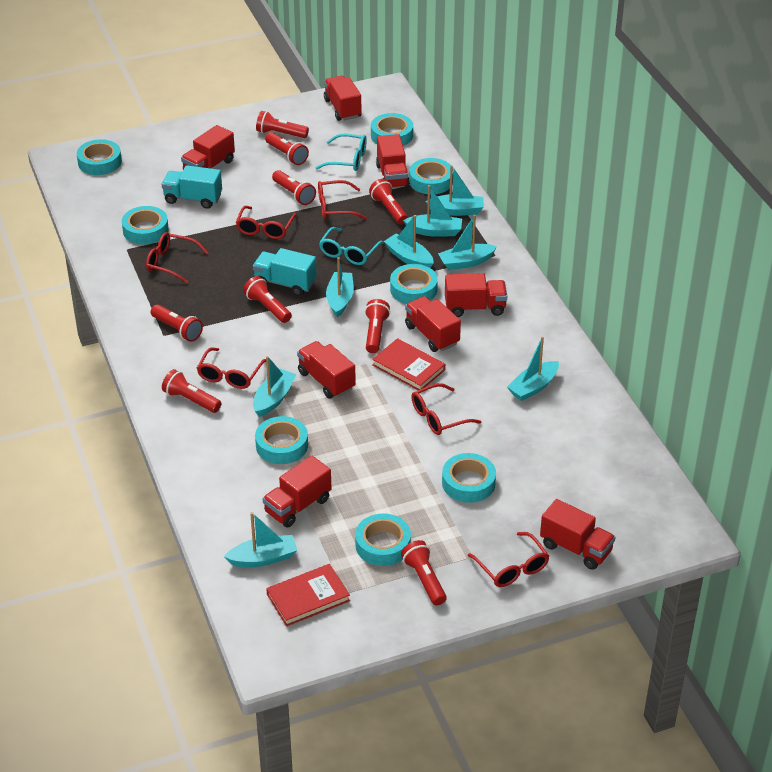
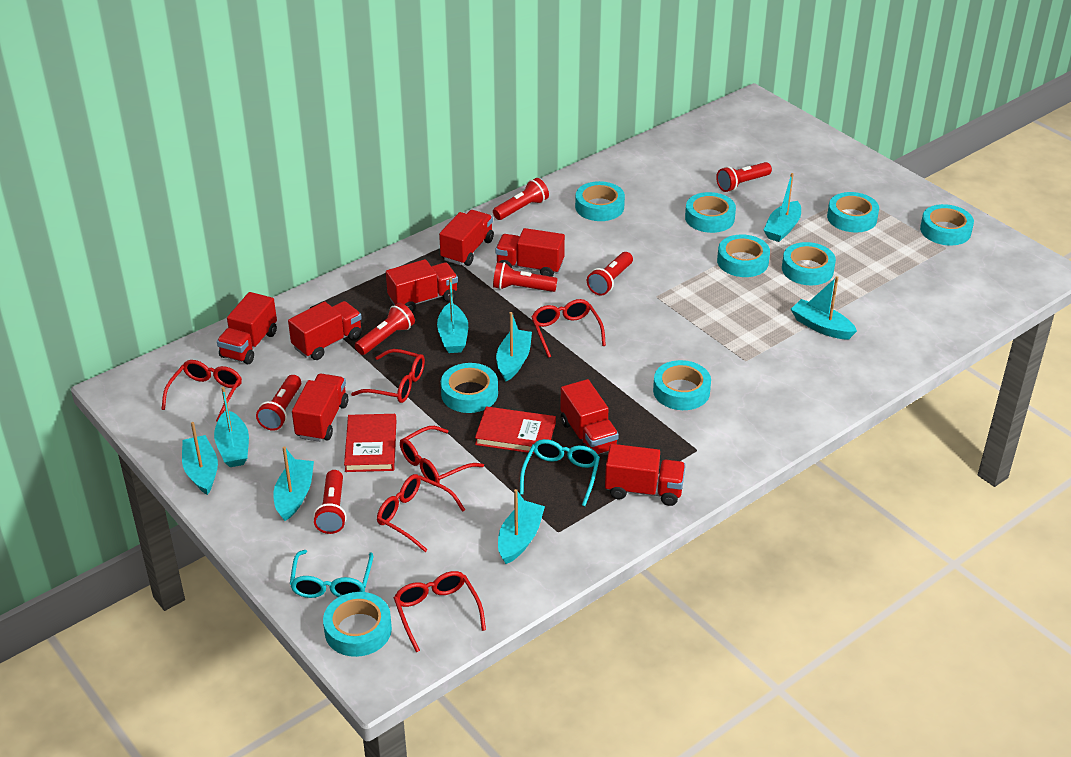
red flashlight: 9 -> 7
turquoise tape: 8 -> 9
turquoise truck: 2 -> 0

